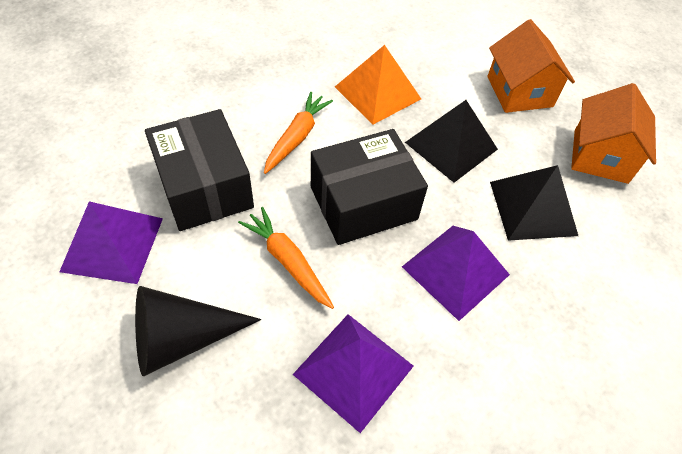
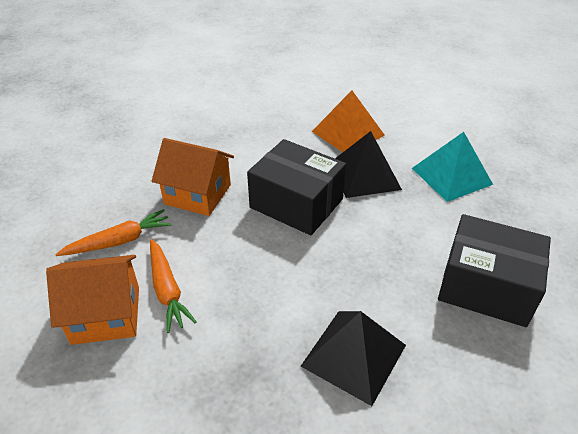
black cone: 1 -> 0
purple pyramid: 3 -> 0
turquoise pyramid: 0 -> 1

